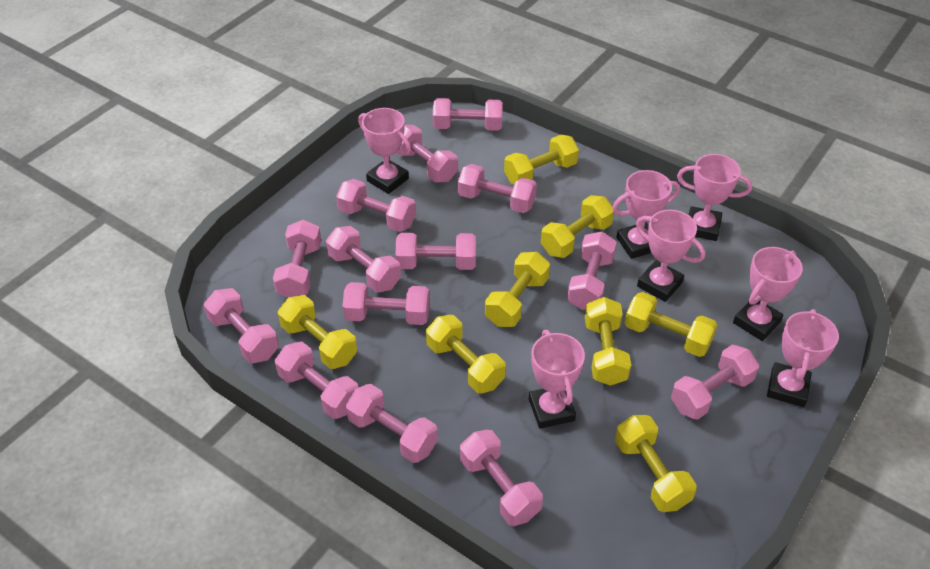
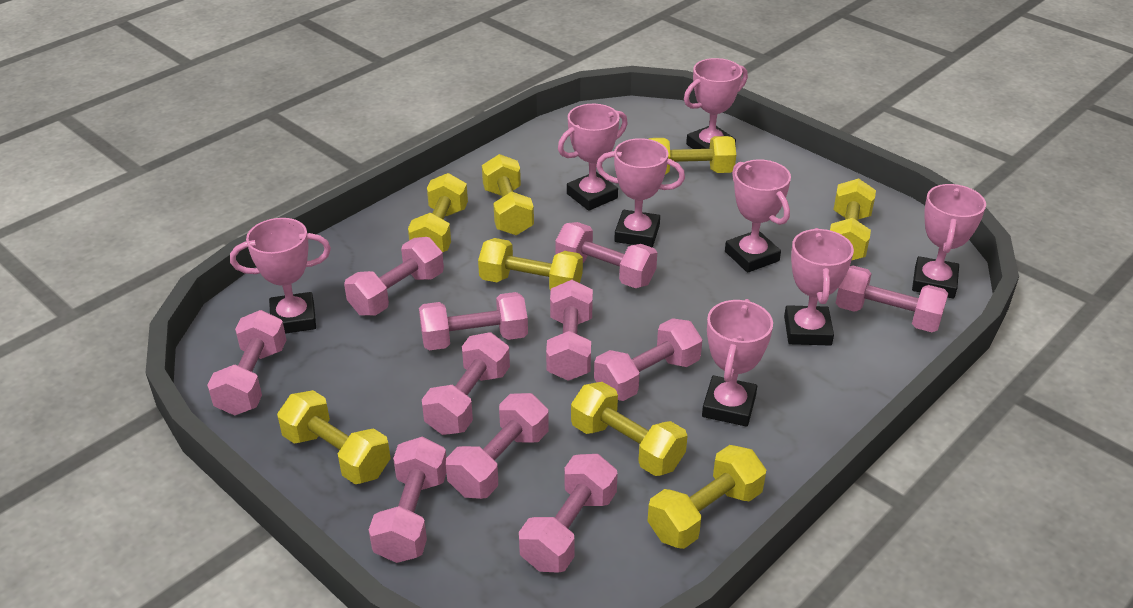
pink dumbbell: 14 -> 11
pink trophy: 7 -> 8

